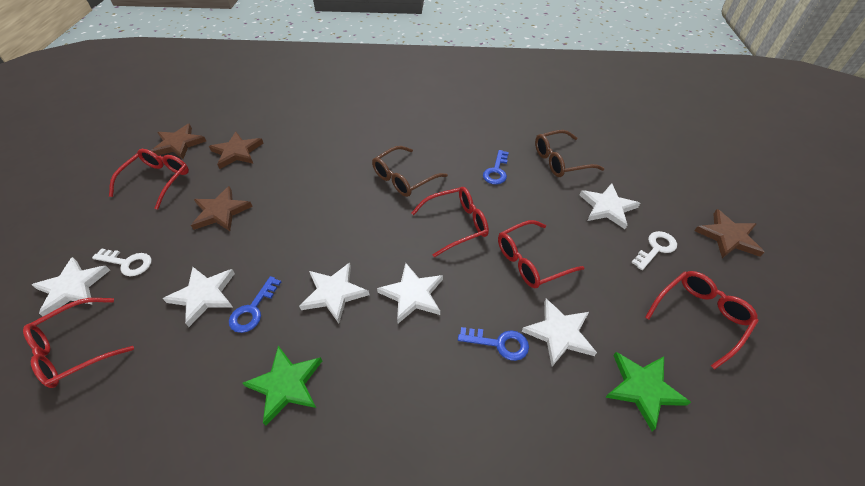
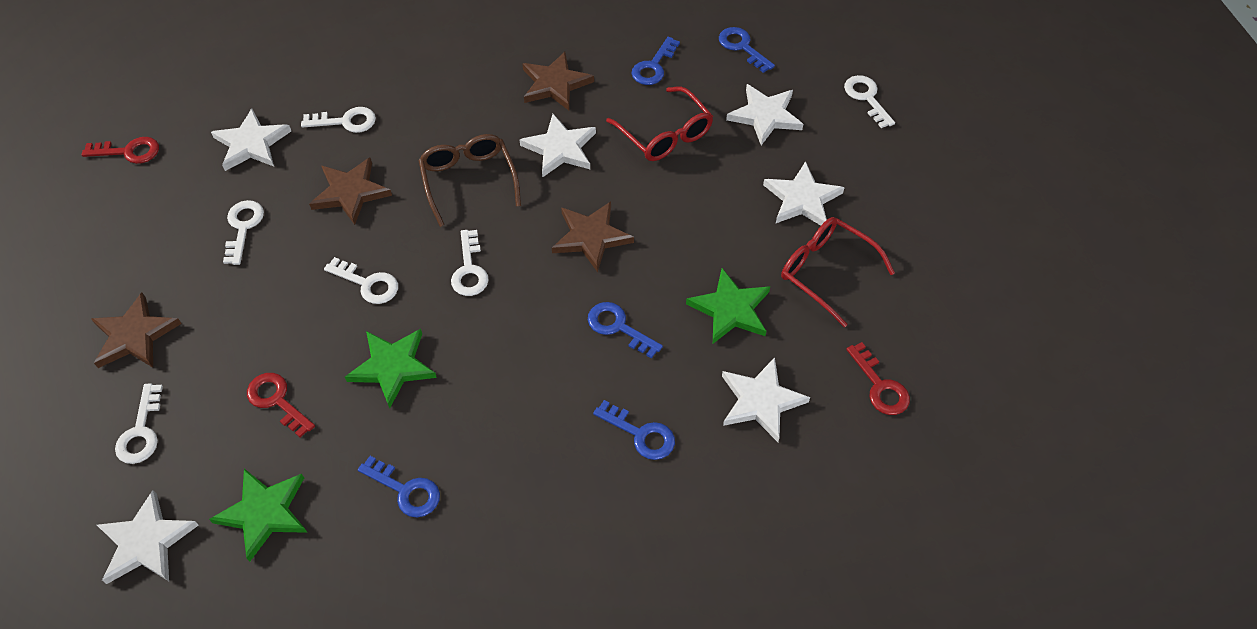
blue key: 3 -> 5
brown glasses: 2 -> 1
green star: 2 -> 3
red glasses: 5 -> 2
red key: 0 -> 3
white key: 2 -> 6

